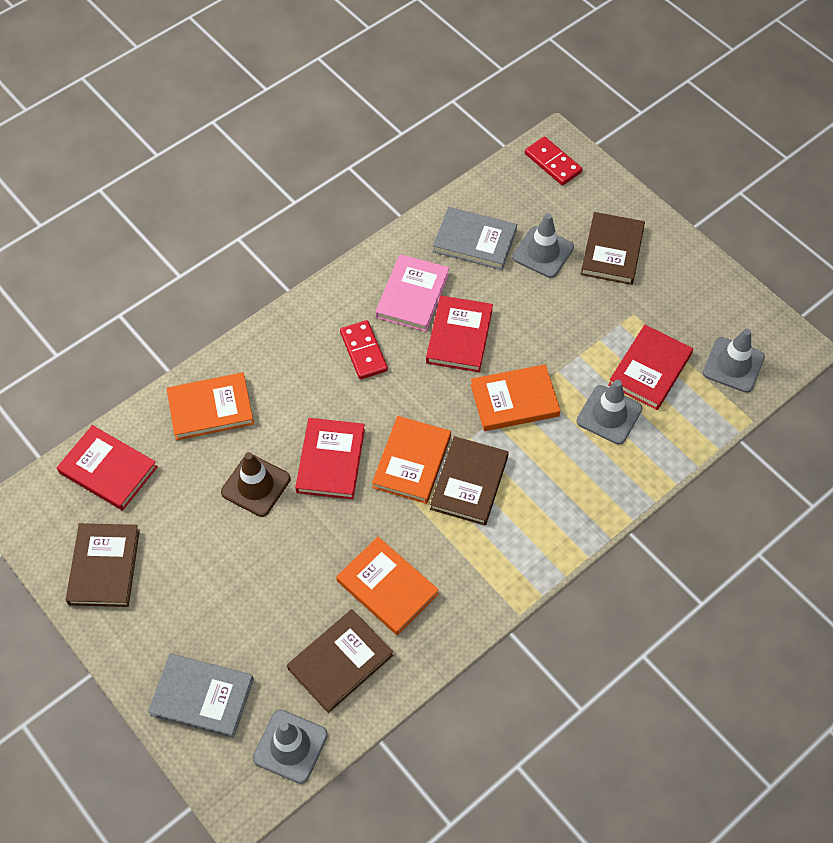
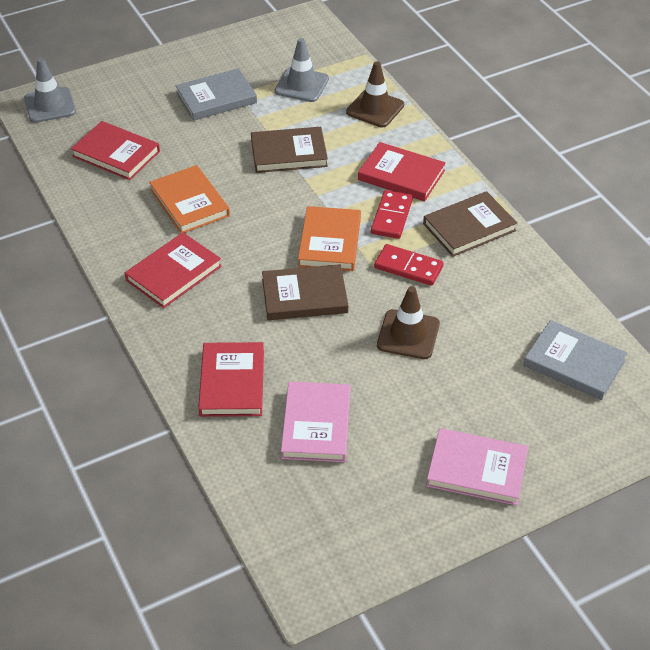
brown book: 4 -> 3
brown traffic cone: 1 -> 2
grey traffic cone: 4 -> 2
orange book: 4 -> 2
pink book: 1 -> 2

